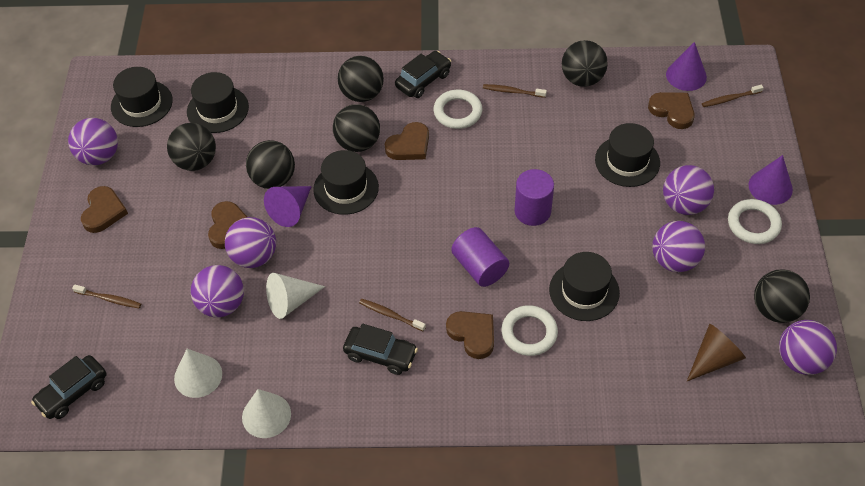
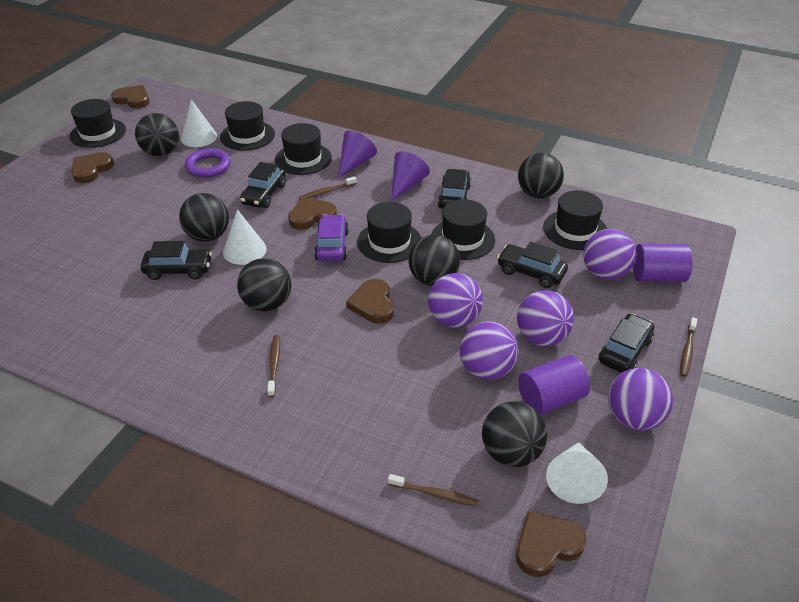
black car: 3 -> 5
black hat: 5 -> 6
brown cone: 1 -> 0
purple ball: 6 -> 5
purple car: 0 -> 1
purple cone: 3 -> 2
purple ring: 0 -> 1
white ring: 3 -> 0

